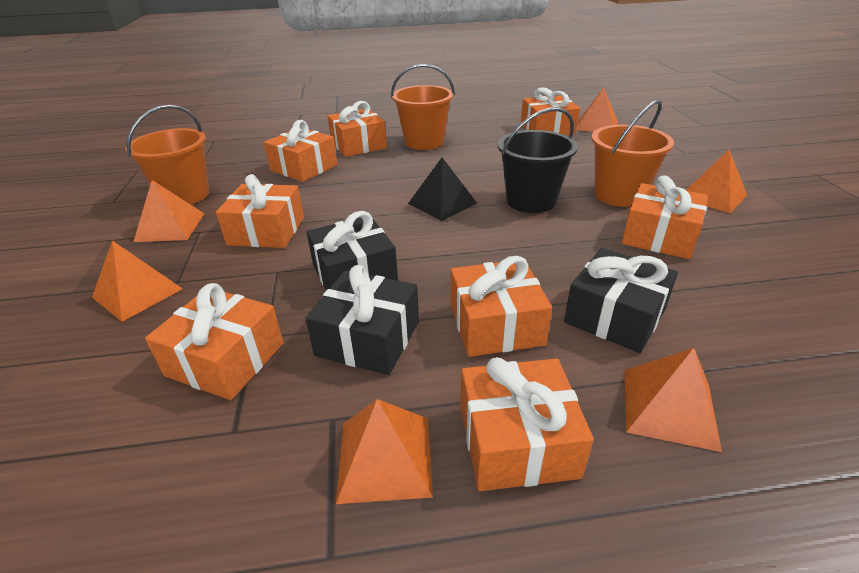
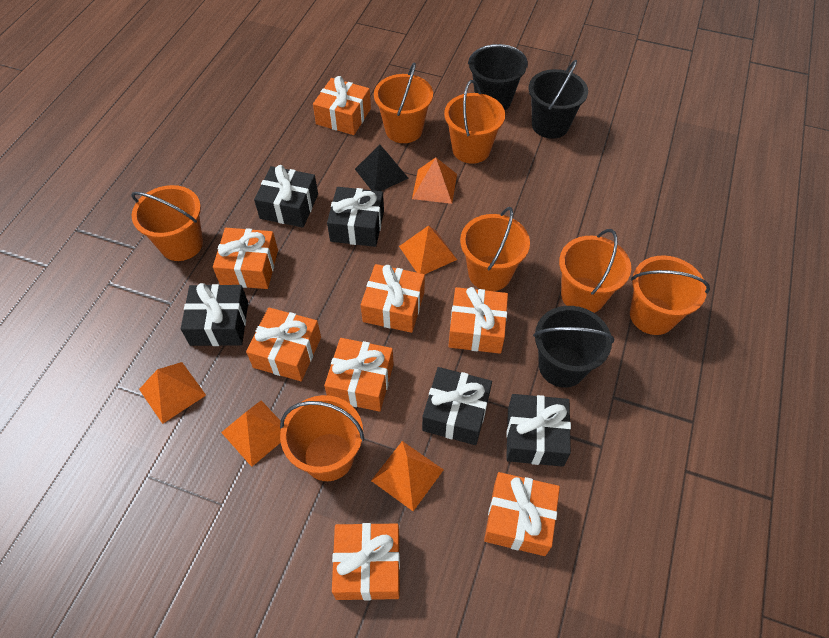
black bucket: 1 -> 3
black gift: 3 -> 5
orange bucket: 3 -> 7
orange pyramid: 6 -> 5

